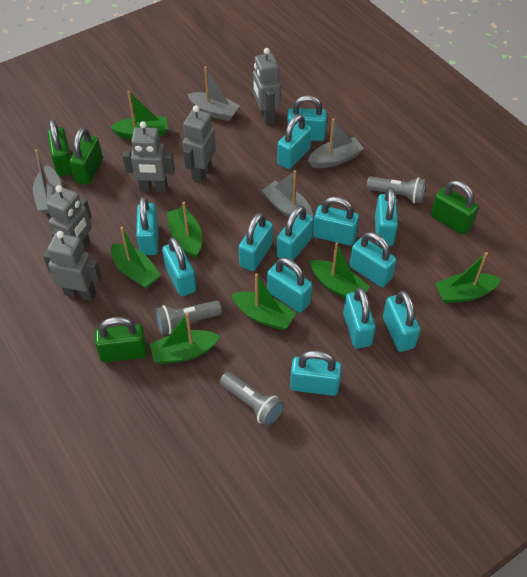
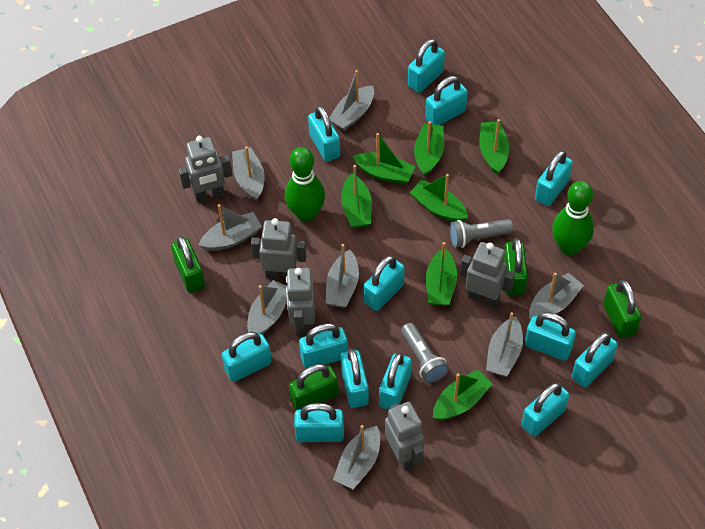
green bowling pin: 0 -> 2
grey boat: 4 -> 8
grey flashlight: 3 -> 2

